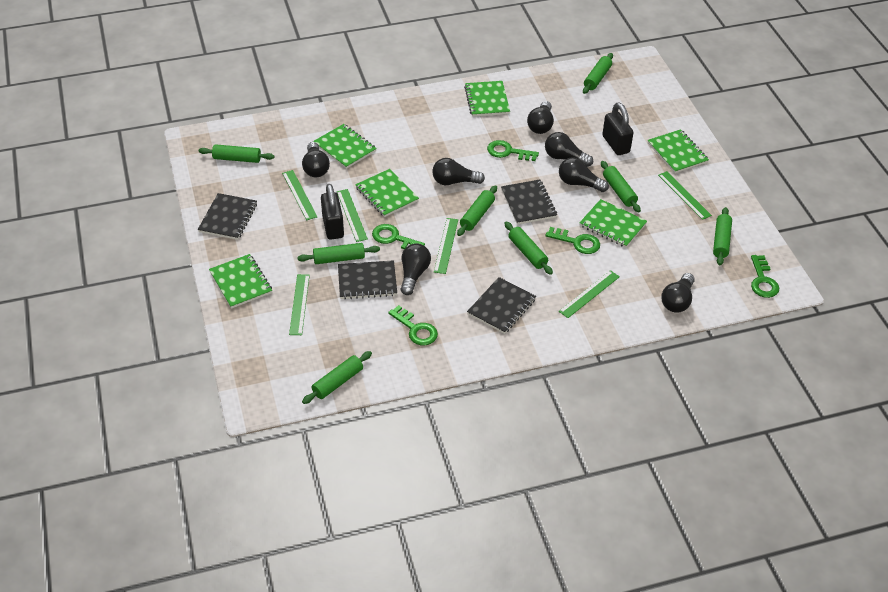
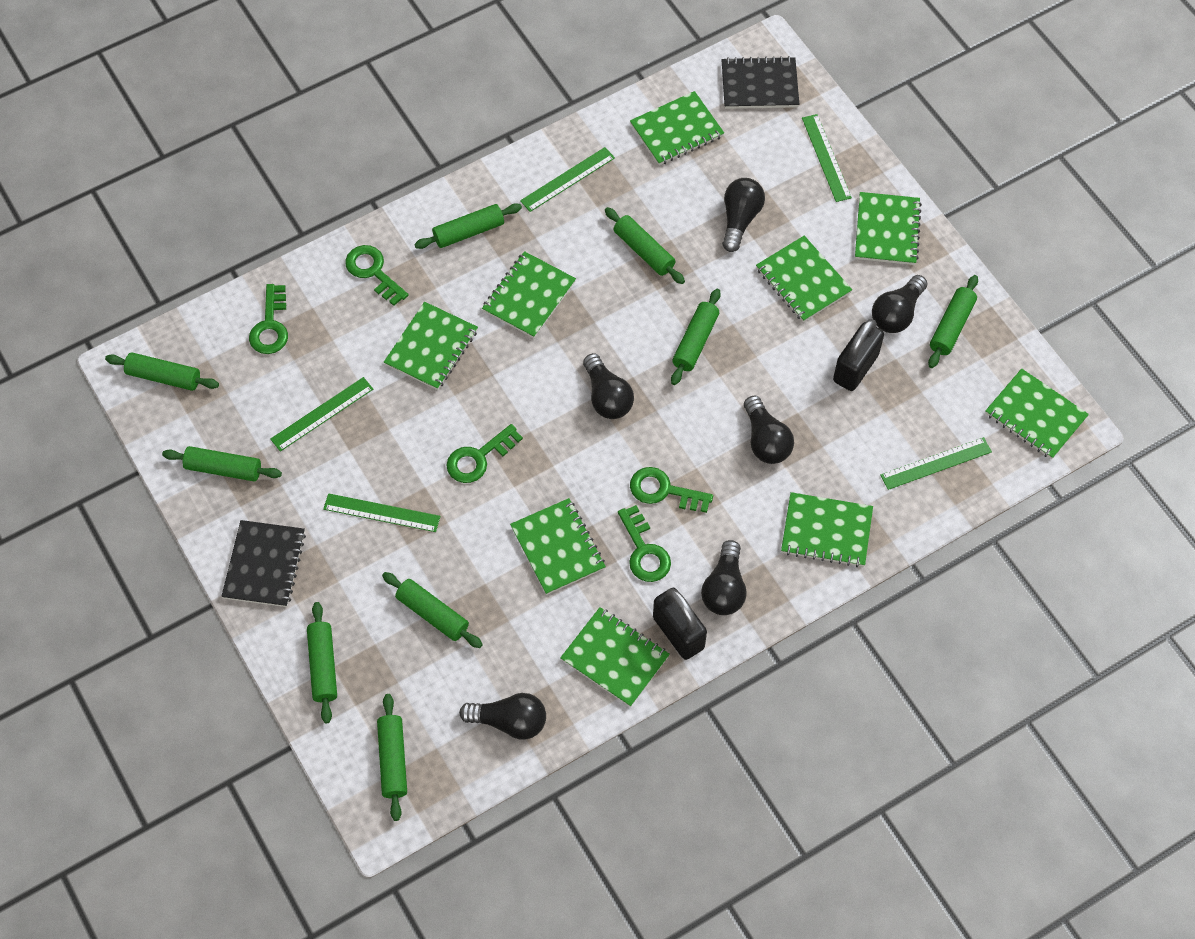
black light bulb: 7 -> 6
black notebook: 4 -> 2
green notebook: 6 -> 9
green rolling pin: 8 -> 9
green ruler: 6 -> 5

